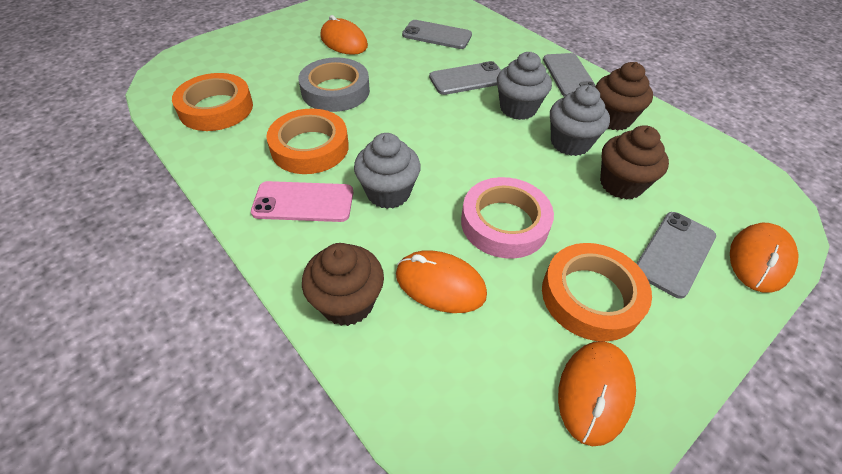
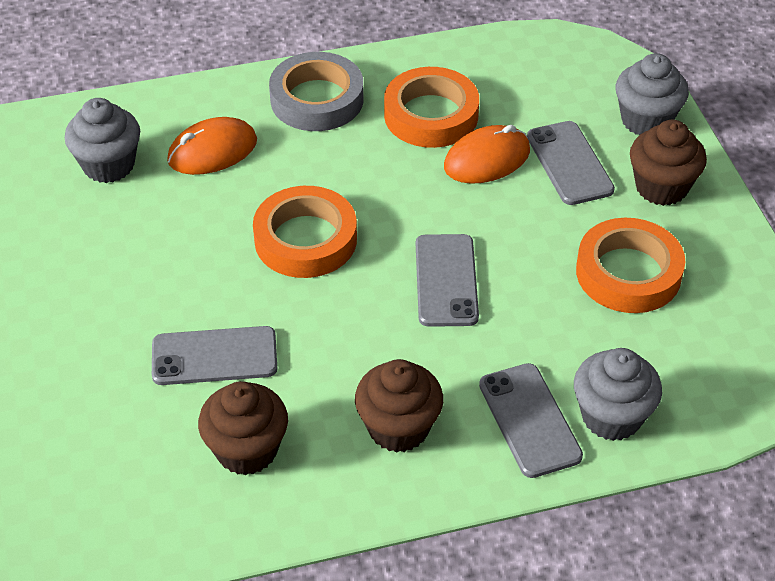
orange mouse: 4 -> 2
pink phone: 1 -> 0
pink tape: 1 -> 0

